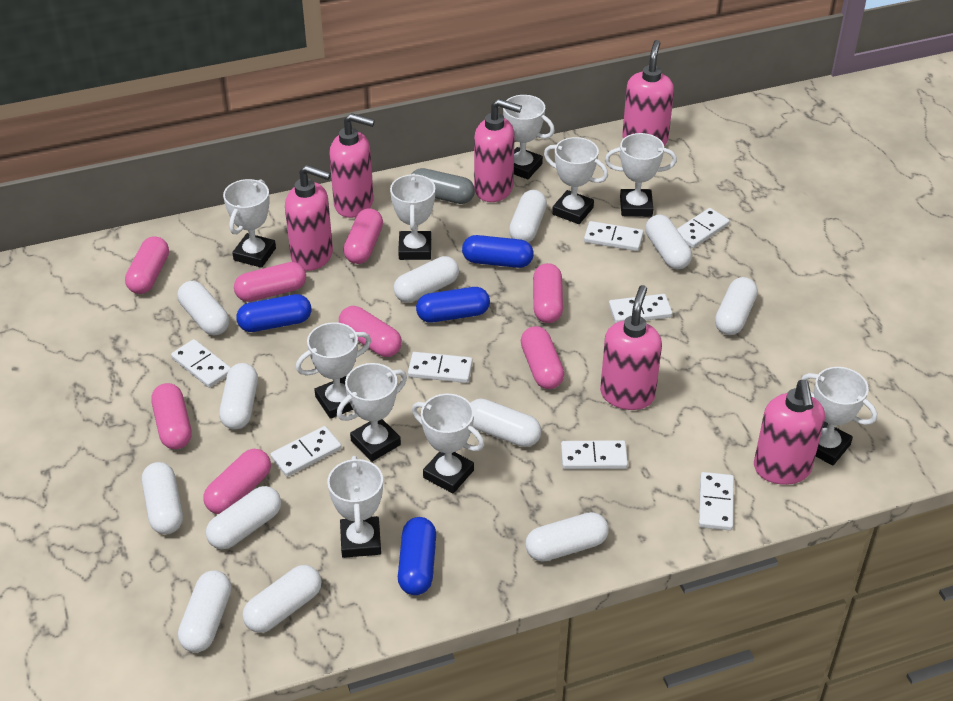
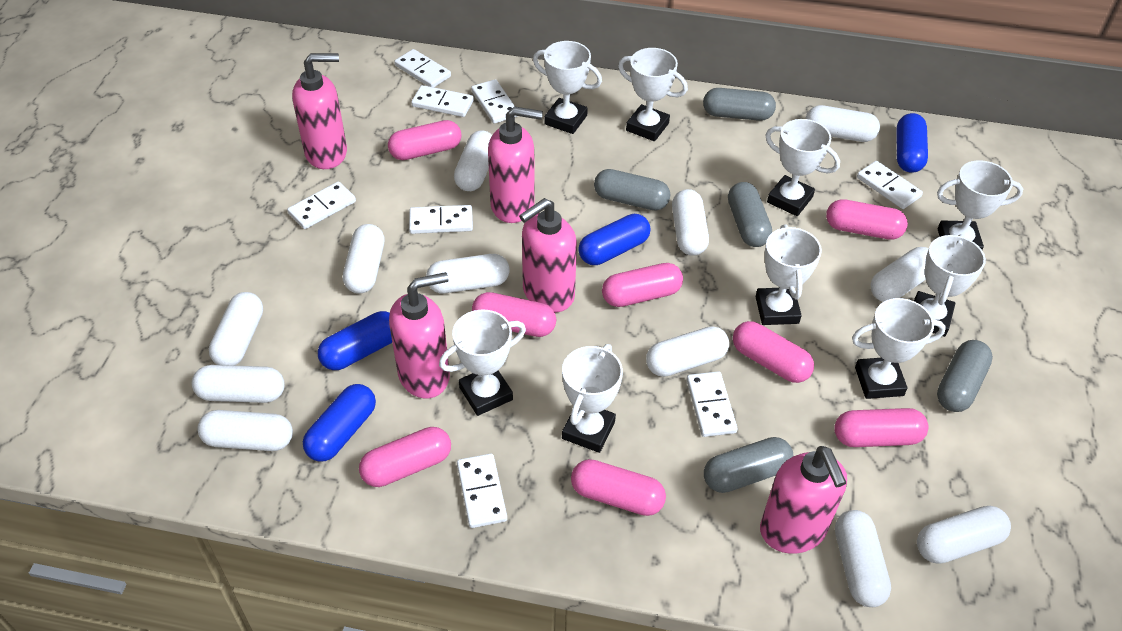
grey capsule: 1 -> 5
pink soap dispenser: 6 -> 5
white trophy: 10 -> 9

